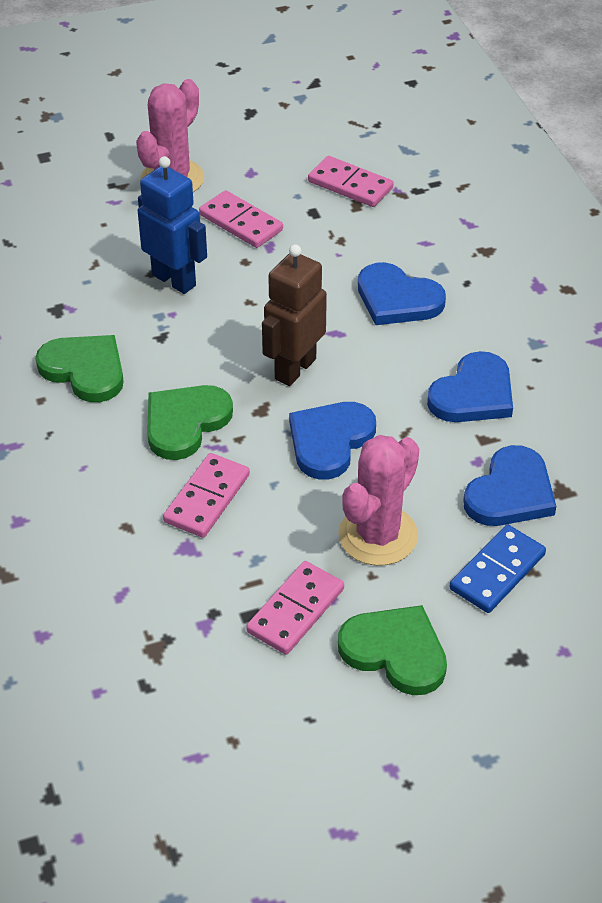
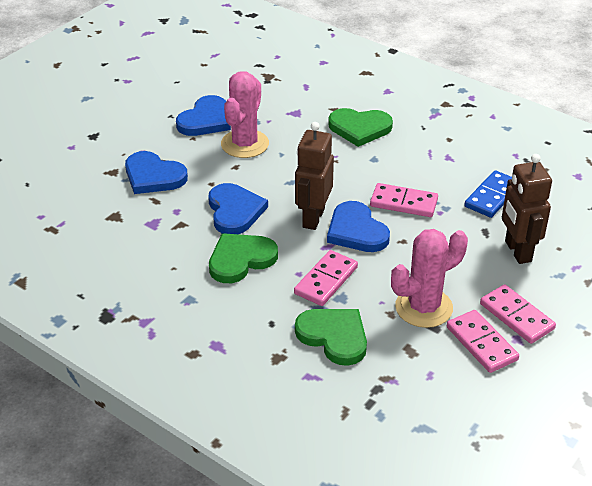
blue robot: 1 -> 0
brown robot: 1 -> 2

